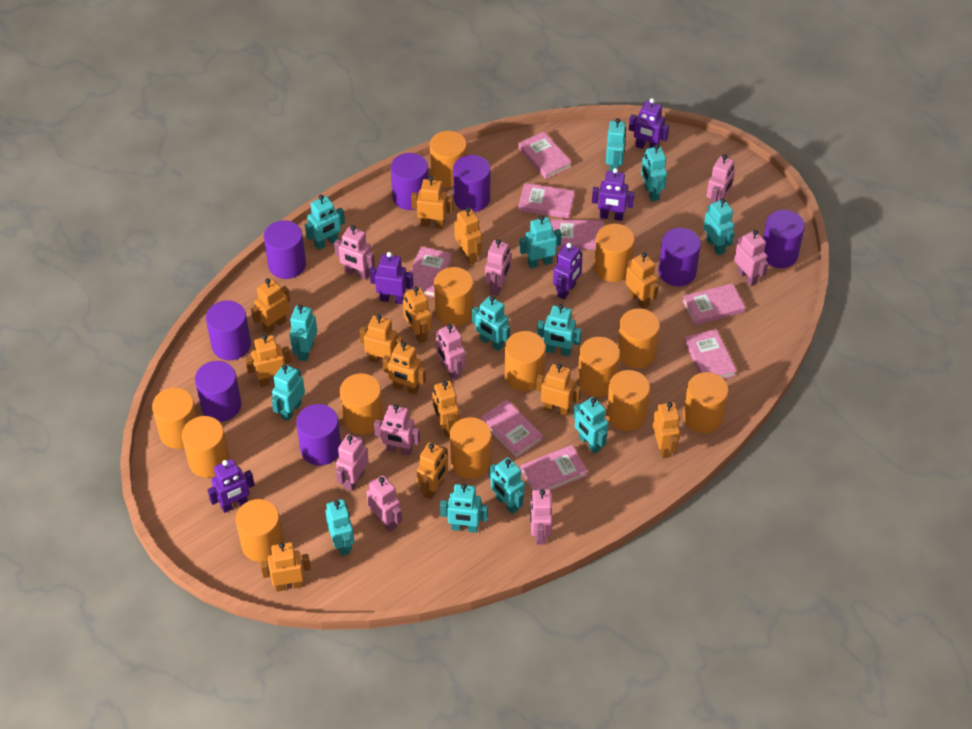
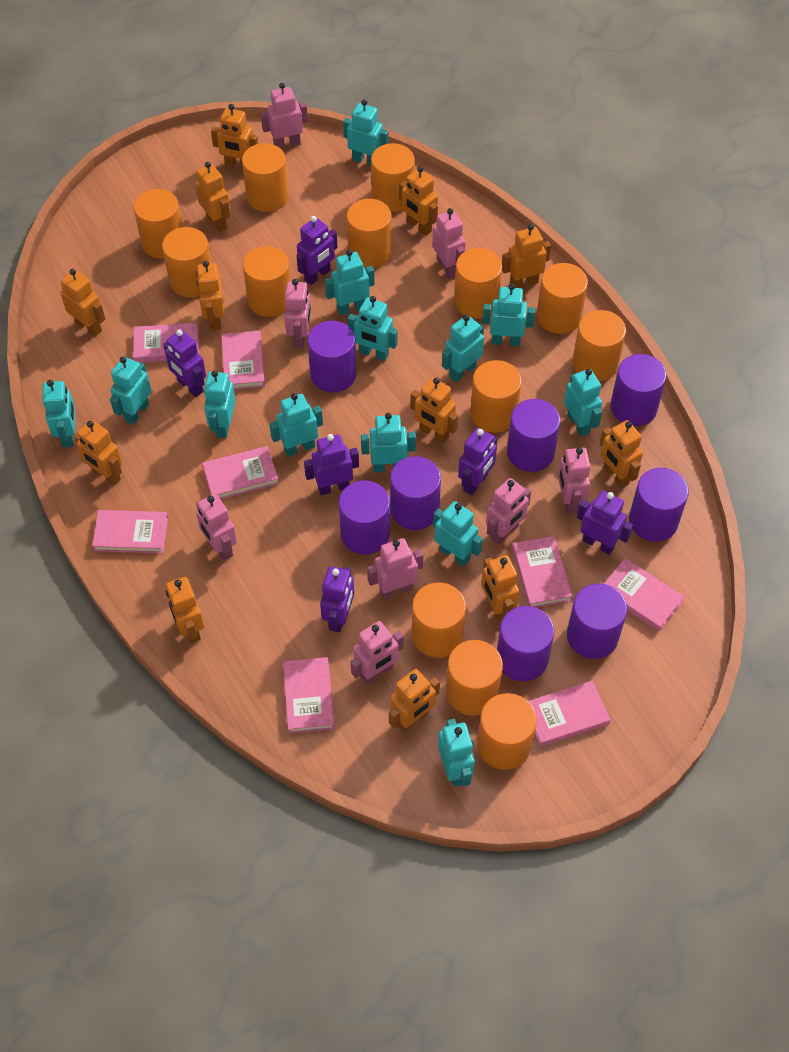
orange robot: 13 -> 12
pink robot: 9 -> 8
purple robot: 5 -> 6

